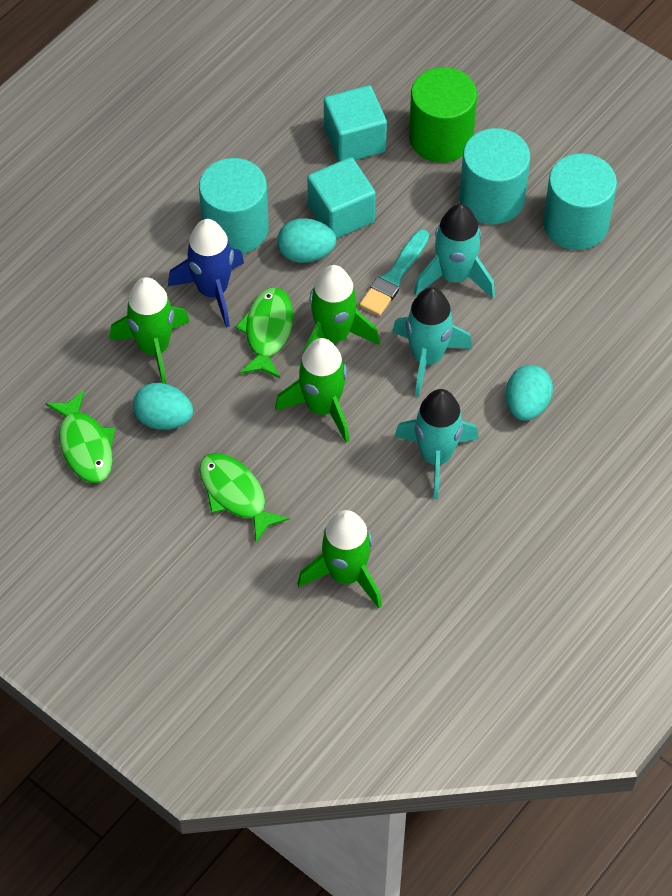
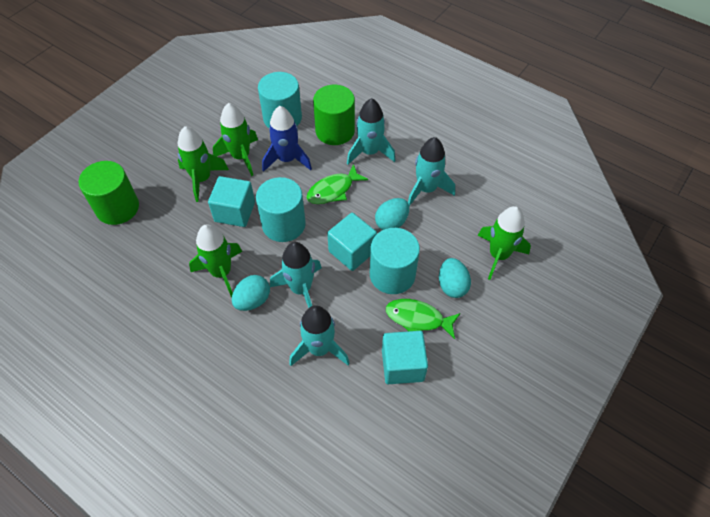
green cylinder: 1 -> 2
green fish: 3 -> 2
turquoise brush: 1 -> 0
turquoise cube: 2 -> 3
turquoise rocket: 3 -> 4

